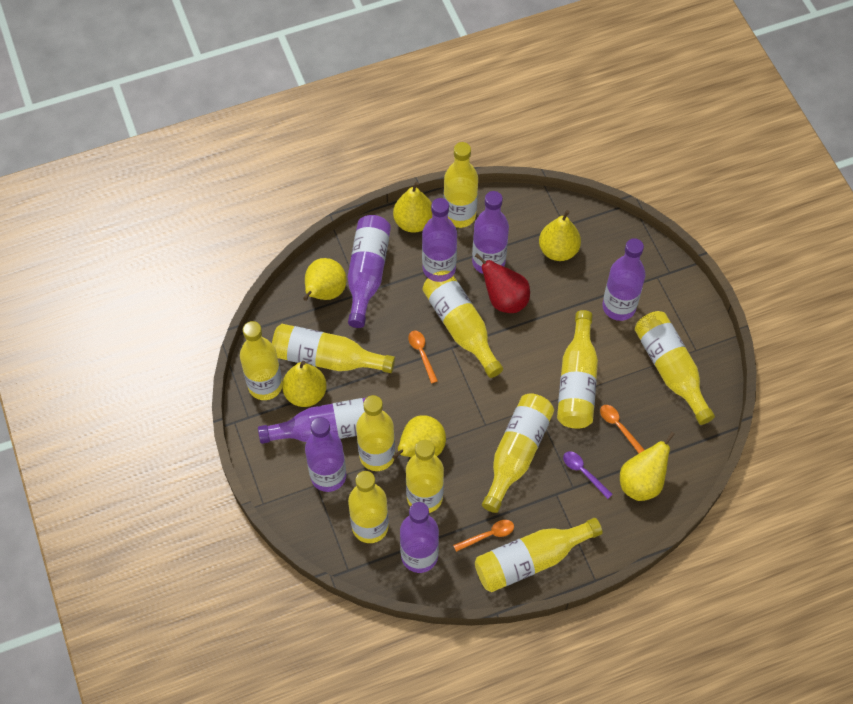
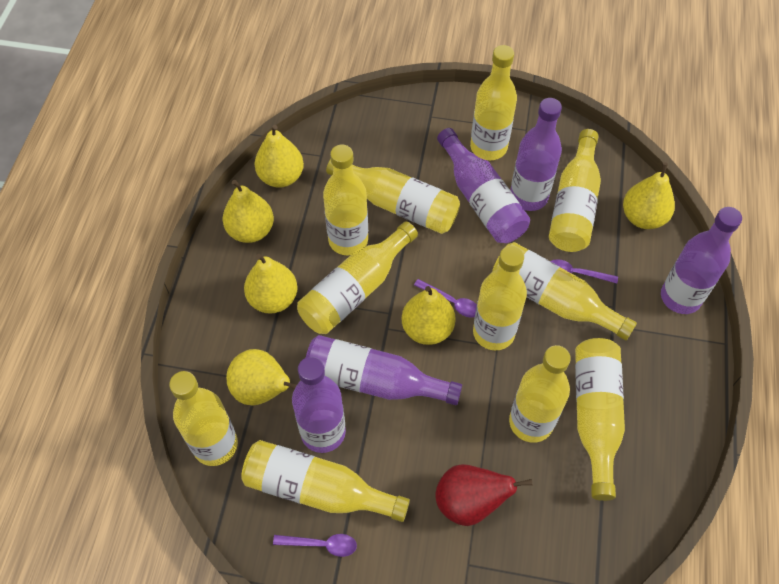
orange spoon: 3 -> 0
purple bottle: 7 -> 5
purple spoon: 1 -> 3

